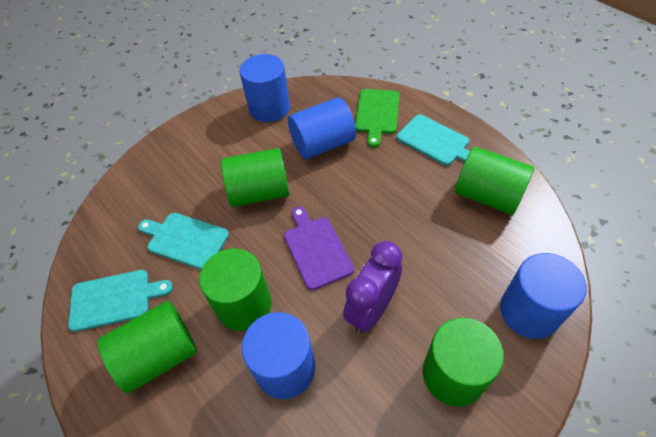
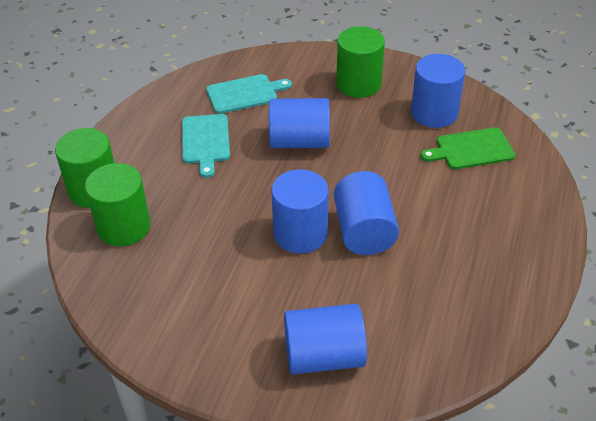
blue cylinder: 4 -> 5
green cylinder: 5 -> 3
purple clock: 1 -> 0
purple cutting board: 1 -> 0
turquoise cutting board: 3 -> 2

